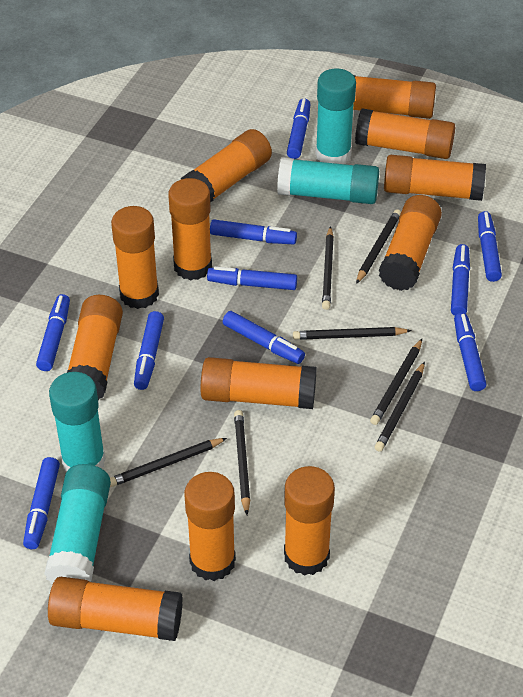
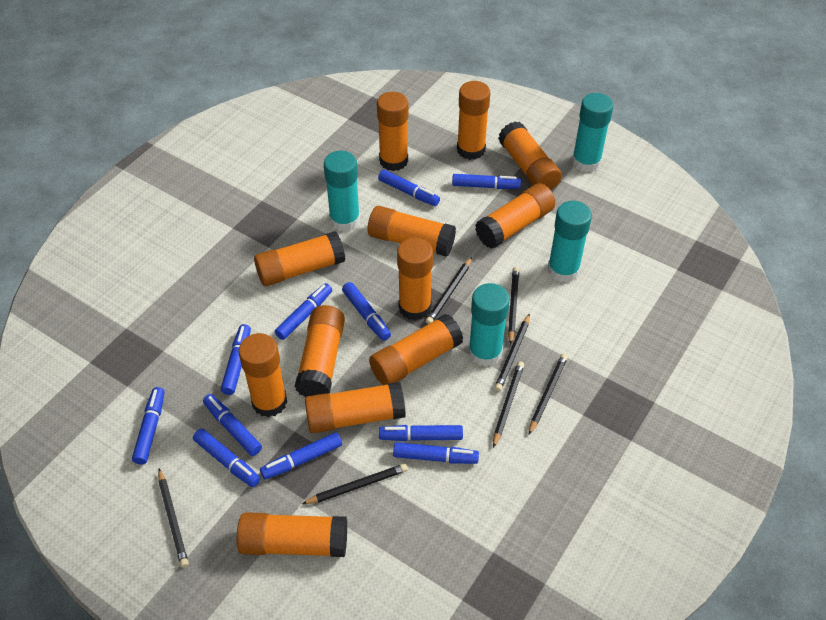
blue marker: 10 -> 11

